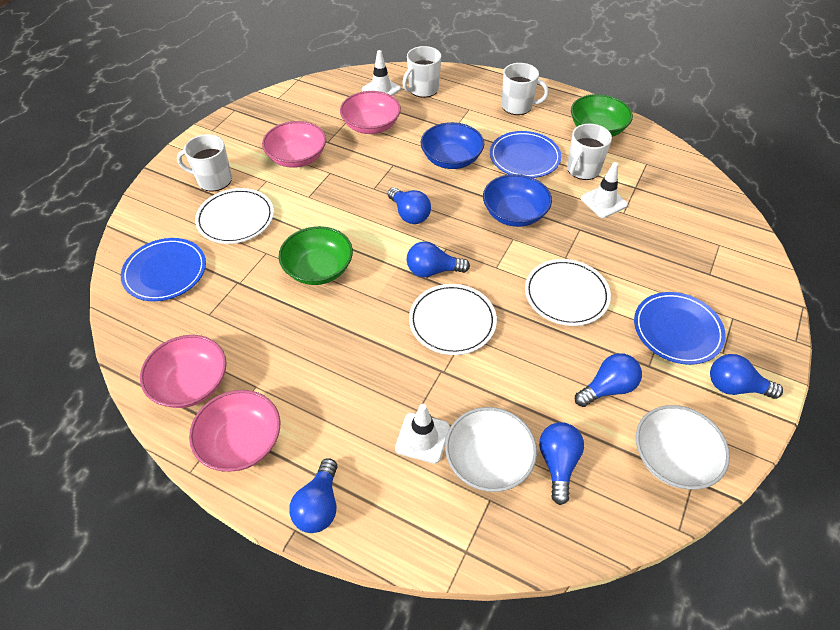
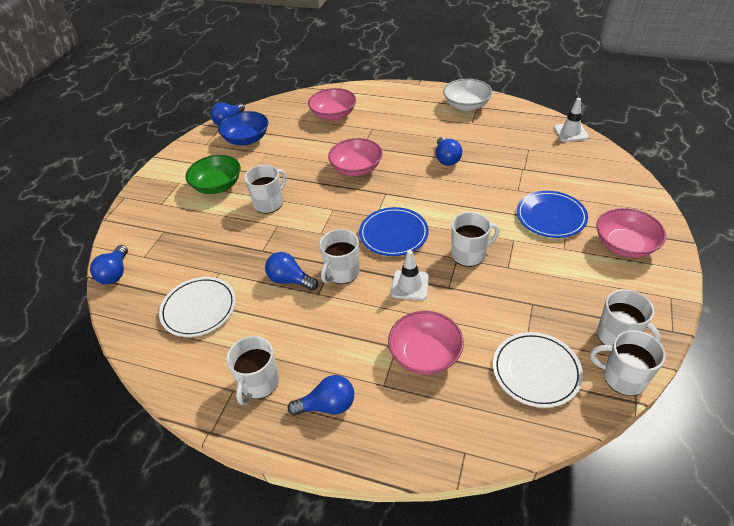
blue bowl: 2 -> 1
blue light bulb: 6 -> 5
blue plate: 3 -> 2
green bowl: 2 -> 1
white bowl: 2 -> 1
white mug: 4 -> 6
white plate: 3 -> 2
white traffic cone: 3 -> 2

